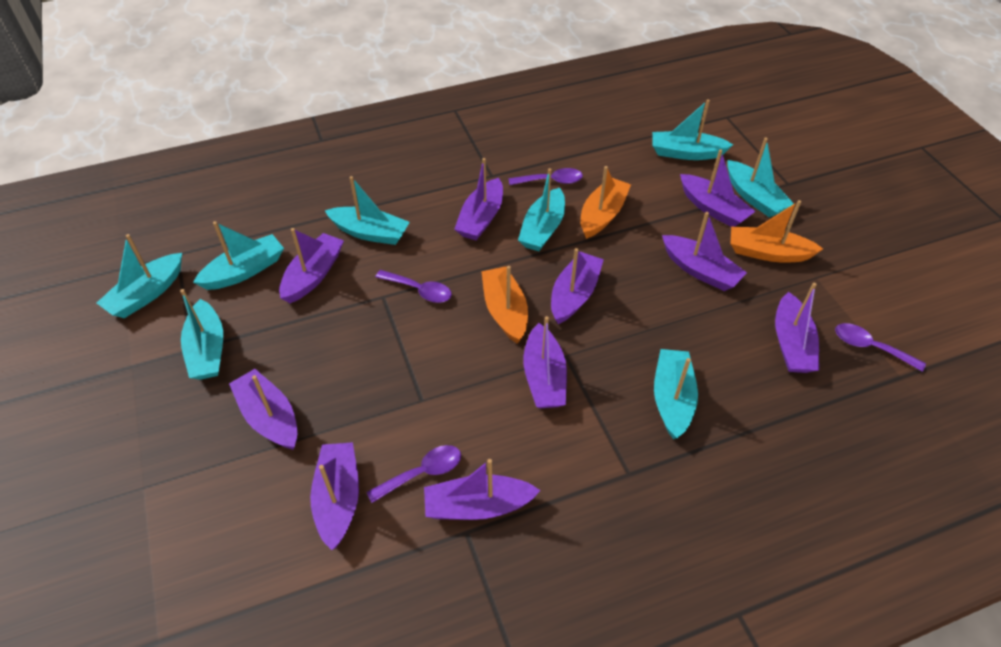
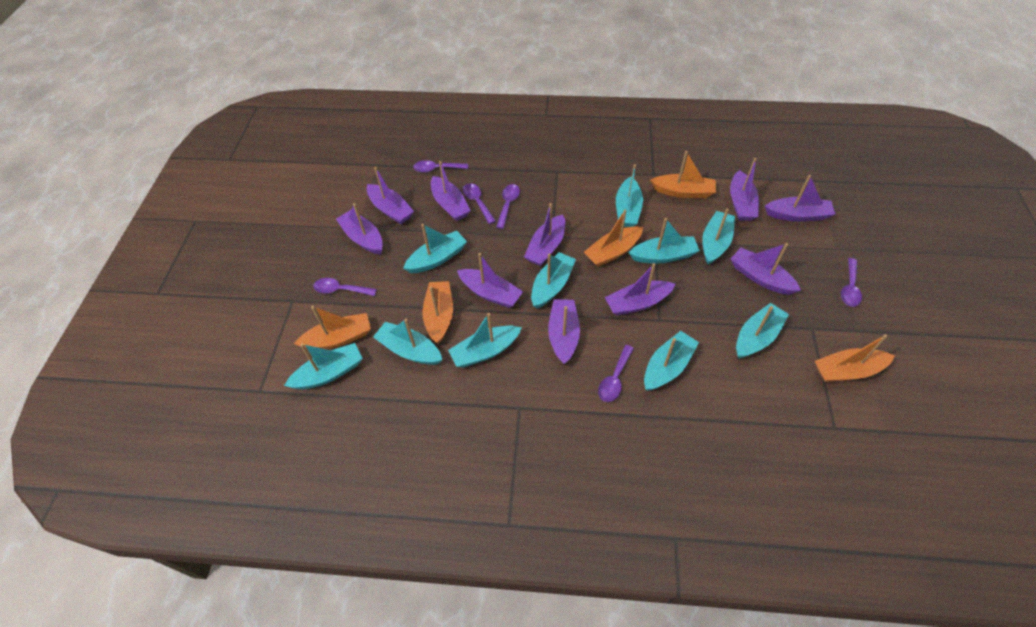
orange boat: 3 -> 5
purple spoon: 4 -> 6
turquoise boat: 8 -> 10

